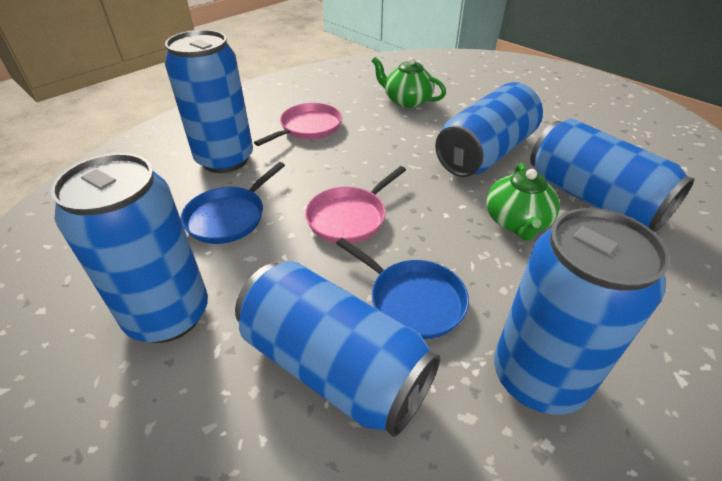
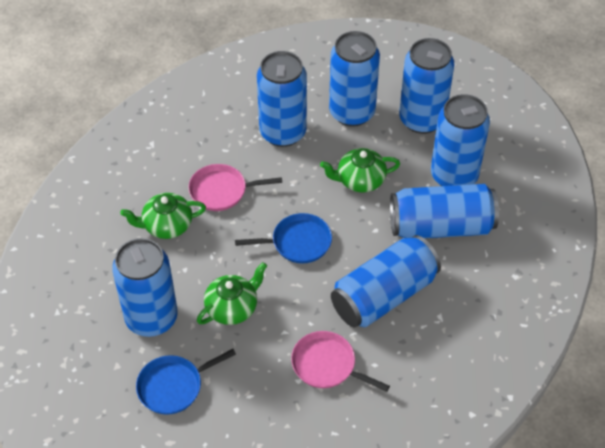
blue can: 6 -> 7
green teapot: 2 -> 3

